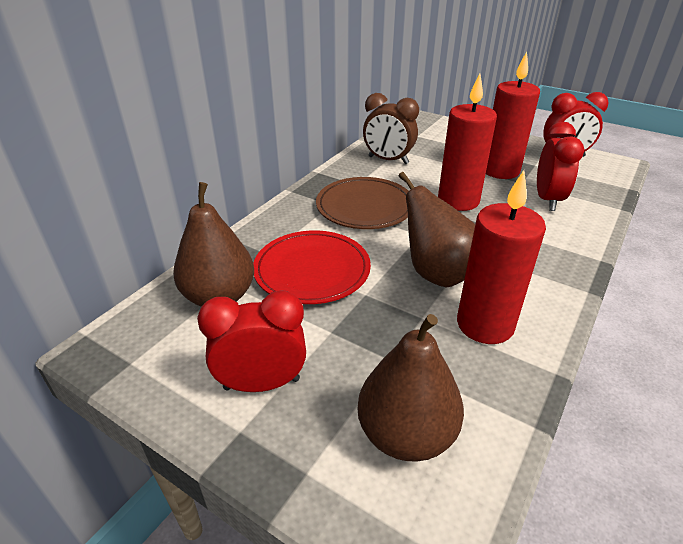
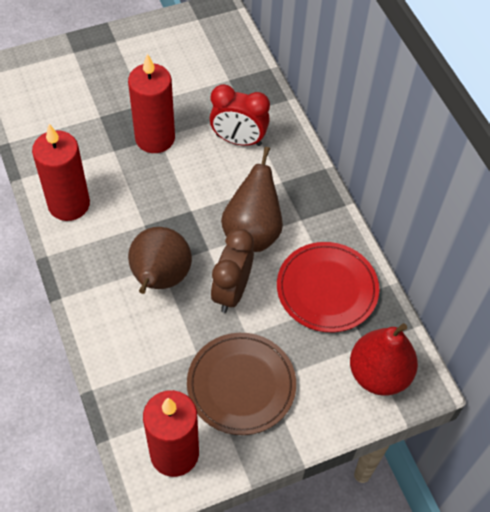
brown pear: 3 -> 2
red clock: 3 -> 1
red pear: 0 -> 1

